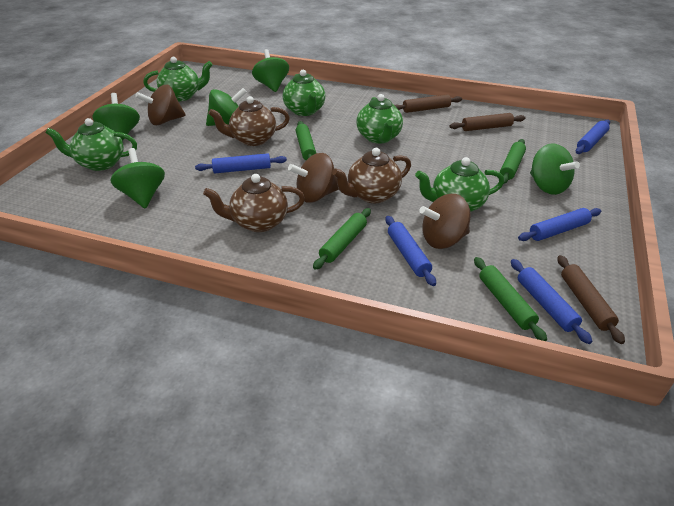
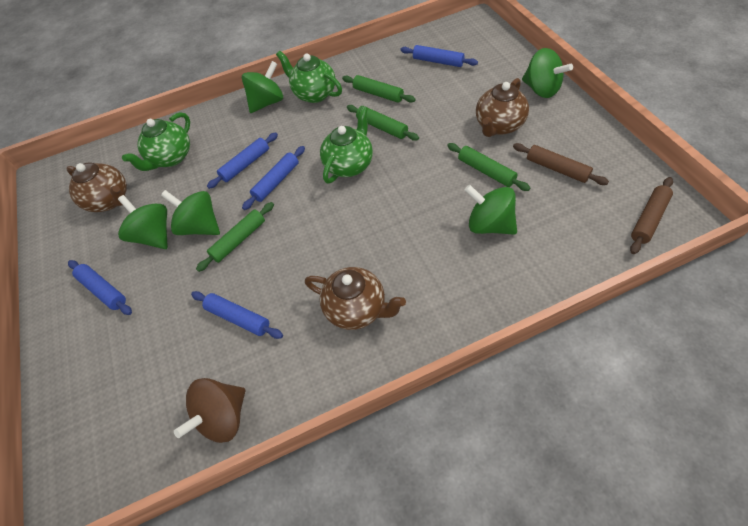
brown rolling pin: 3 -> 2
brown spinning top: 3 -> 1
green teapot: 5 -> 3

